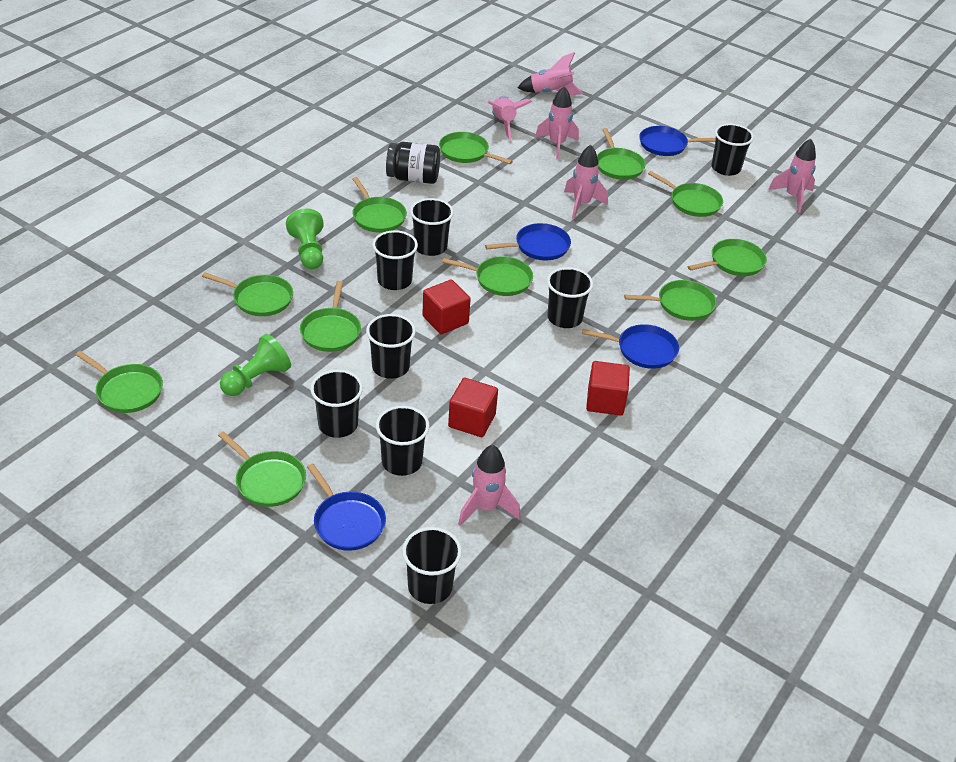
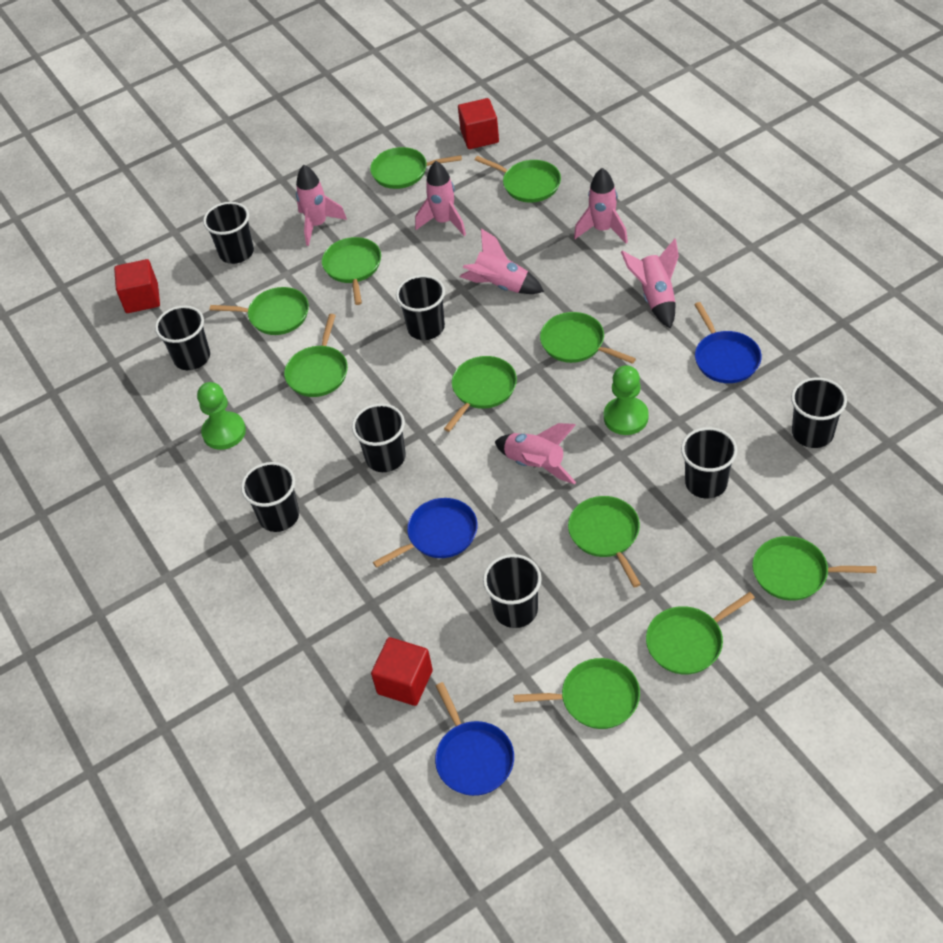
black jar: 1 -> 0
blue pan: 4 -> 3

